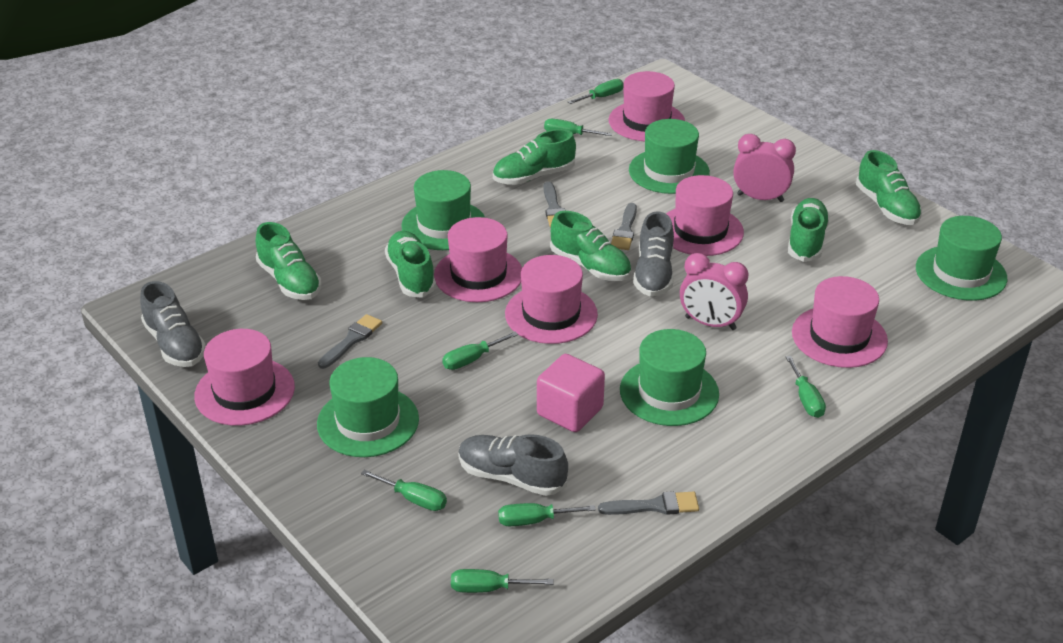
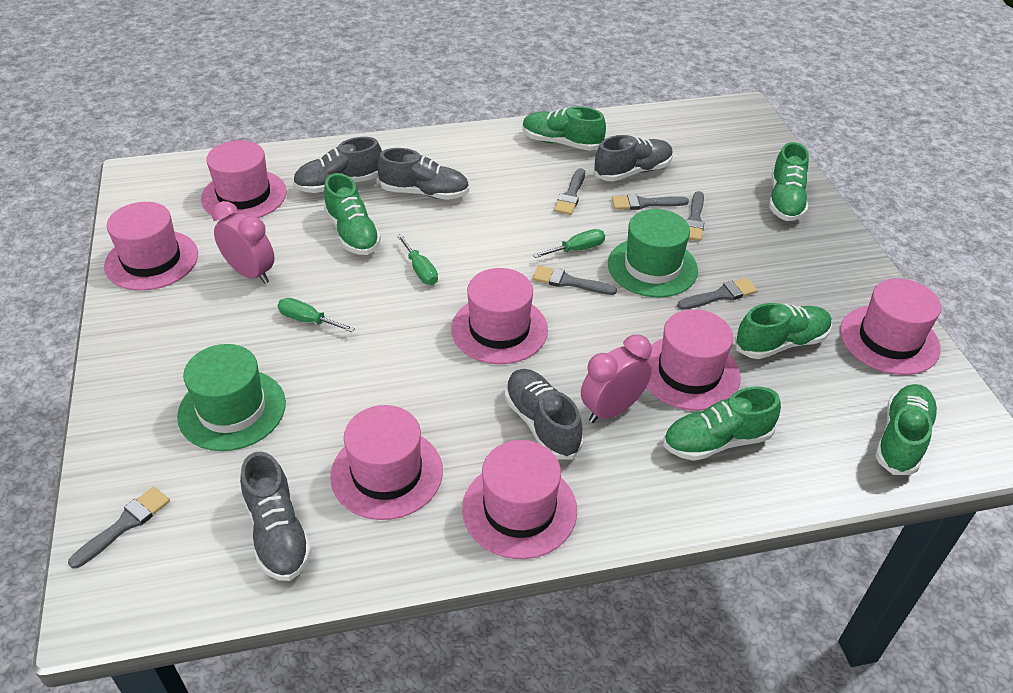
green hat: 5 -> 2
green screwdriver: 7 -> 3
grey brush: 4 -> 6
grey shoe: 3 -> 5
pink cube: 1 -> 0
pink hat: 6 -> 7

